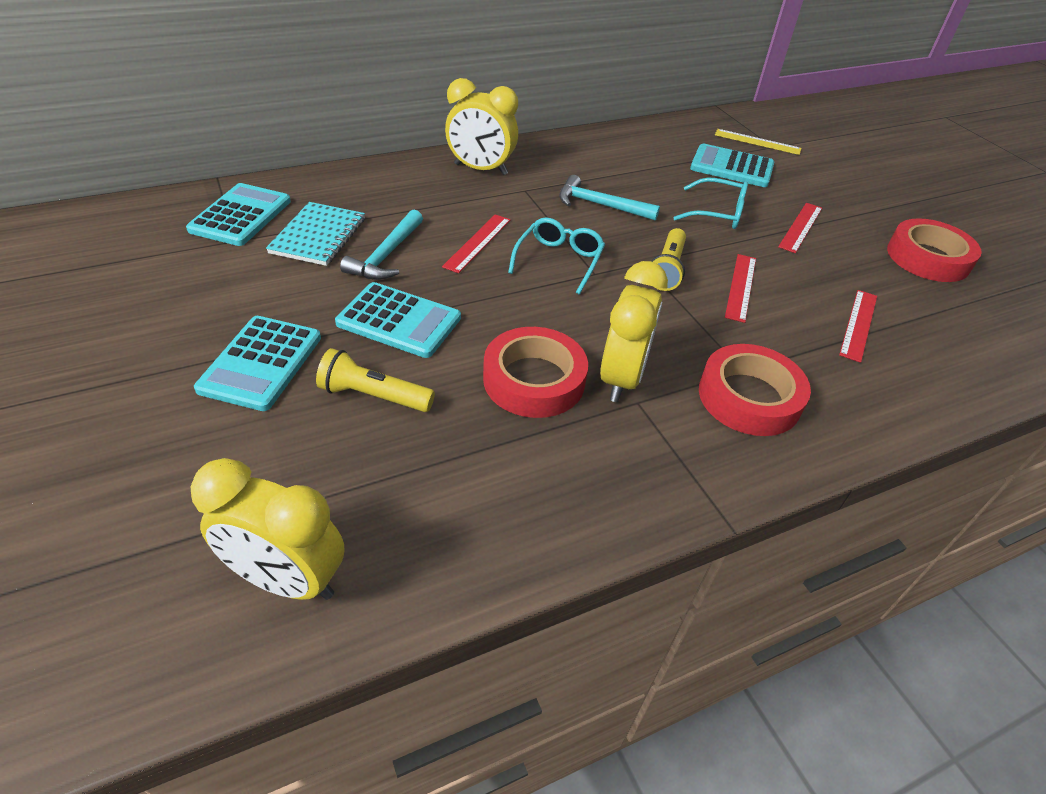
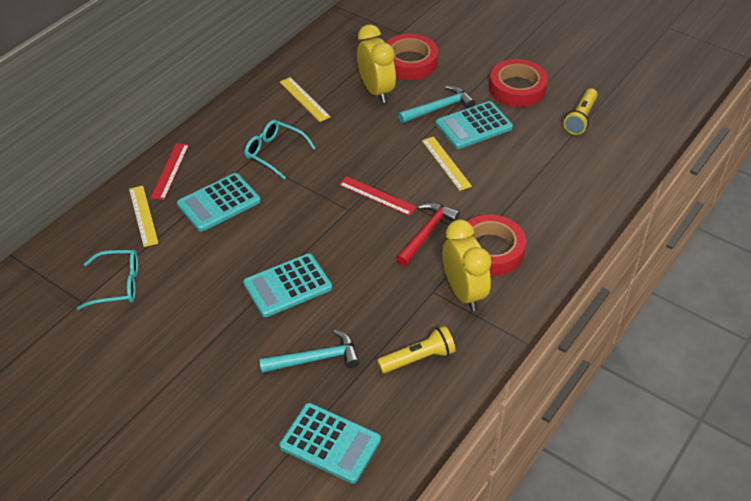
red hammer: 0 -> 1
red ruler: 4 -> 2
turquoise notebook: 1 -> 0
yellow clock: 3 -> 2
yellow ruler: 1 -> 3

